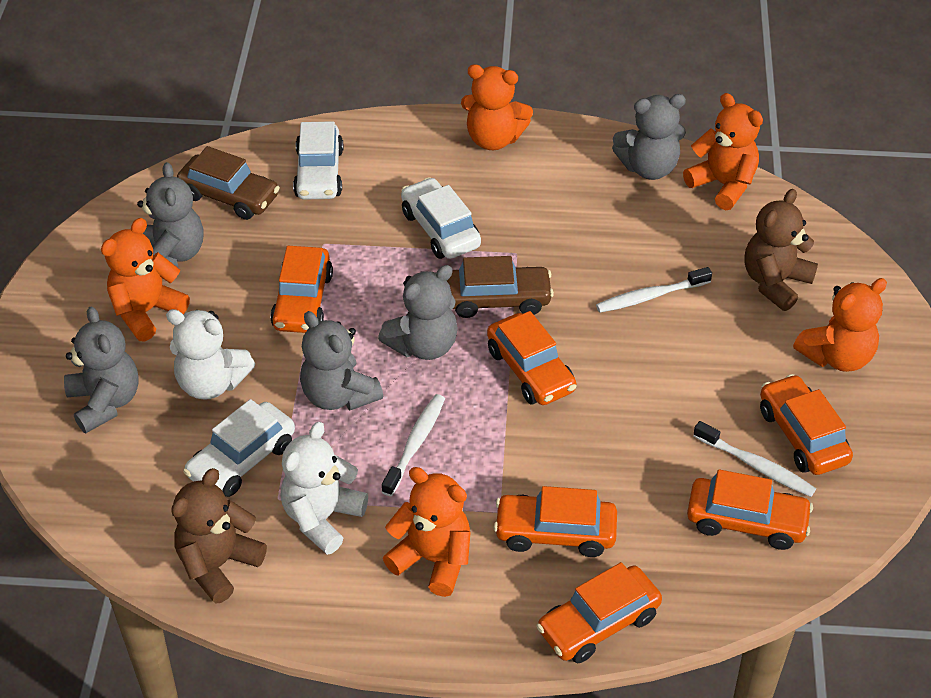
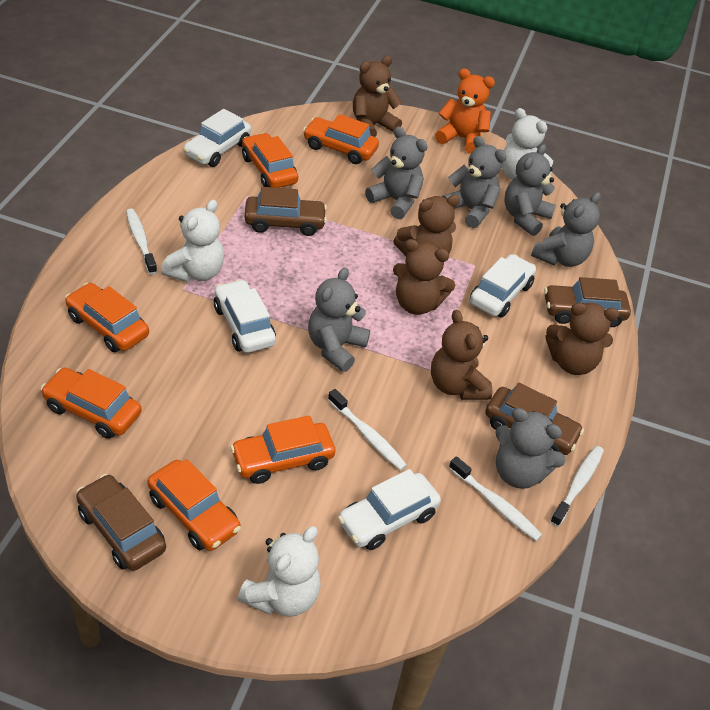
brown car: 2 -> 4
brown teddy bear: 2 -> 5
grey teddy bear: 5 -> 6
orange teddy bear: 5 -> 1
white car: 3 -> 4
white teddy bear: 2 -> 3
white toothbrush: 3 -> 4

